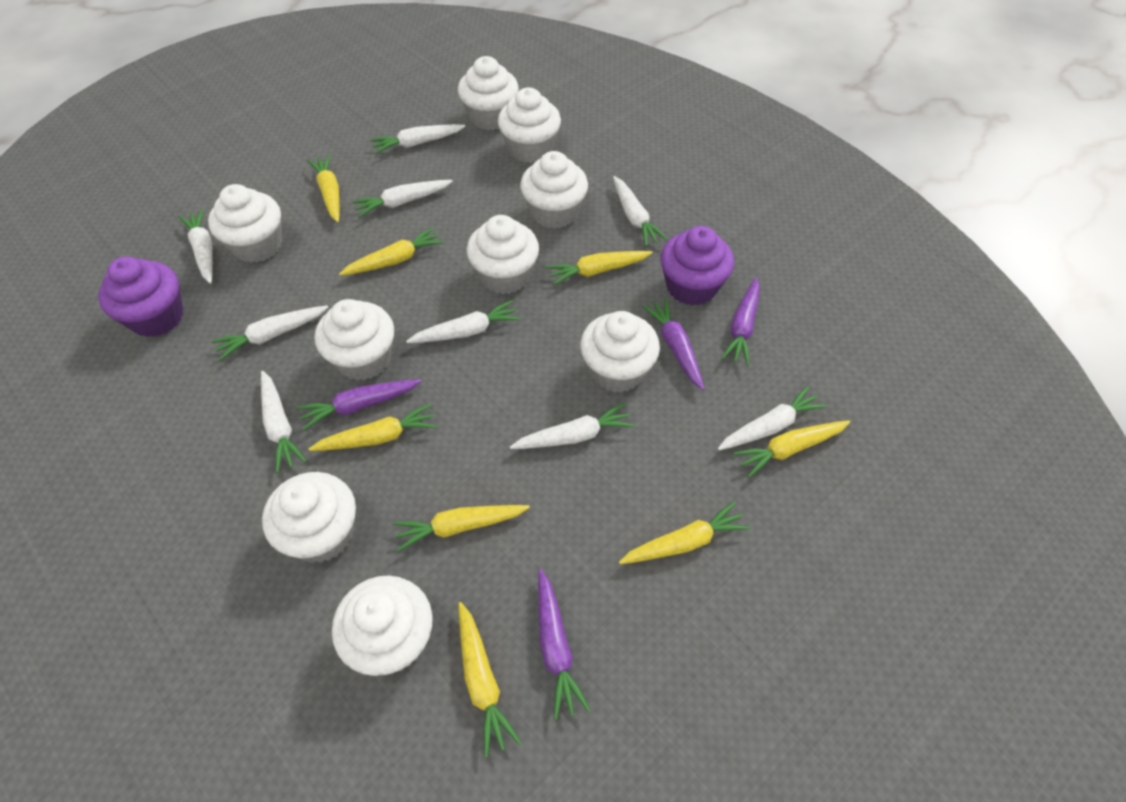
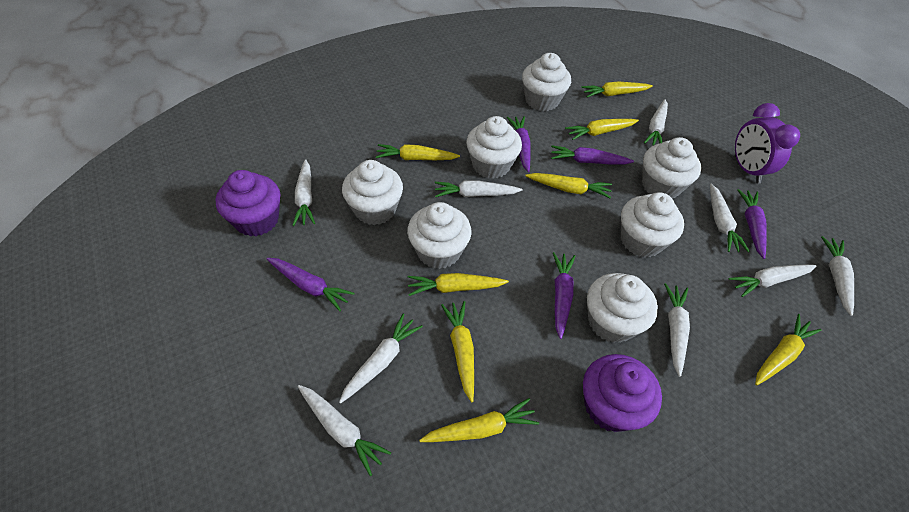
purple carrot: 4 -> 5
purple clock: 0 -> 1
white cupcake: 9 -> 7

